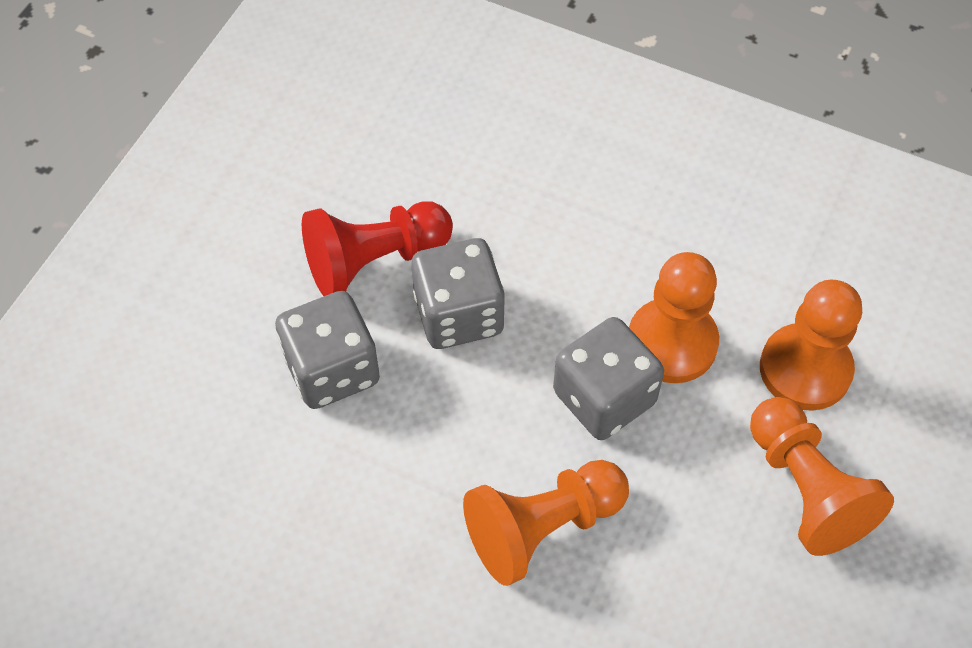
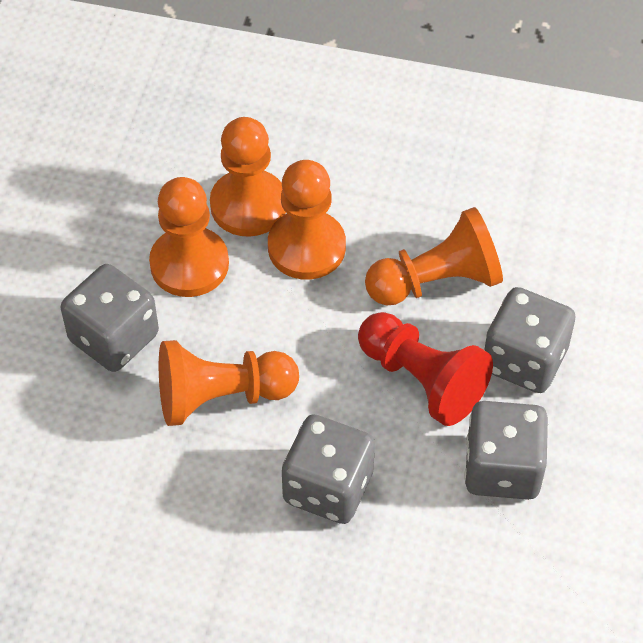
grey dice: 3 -> 4
orange pawn: 4 -> 5

